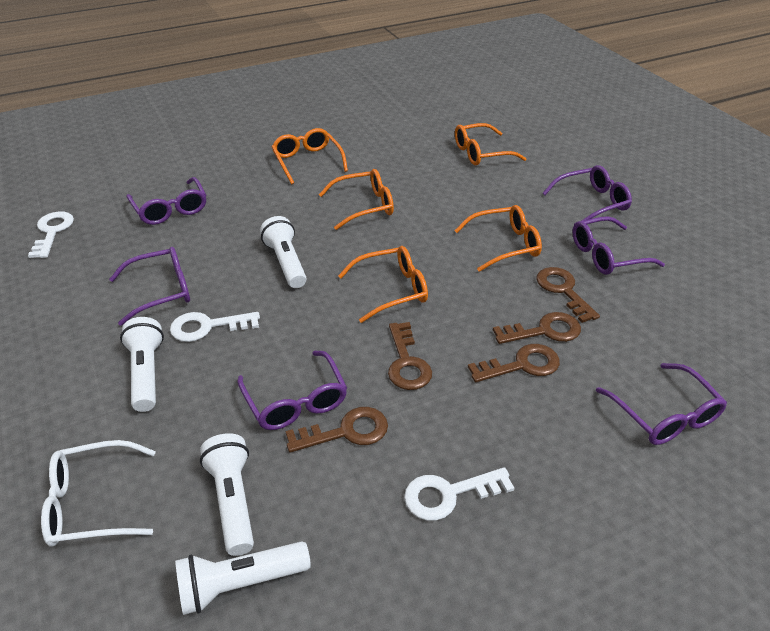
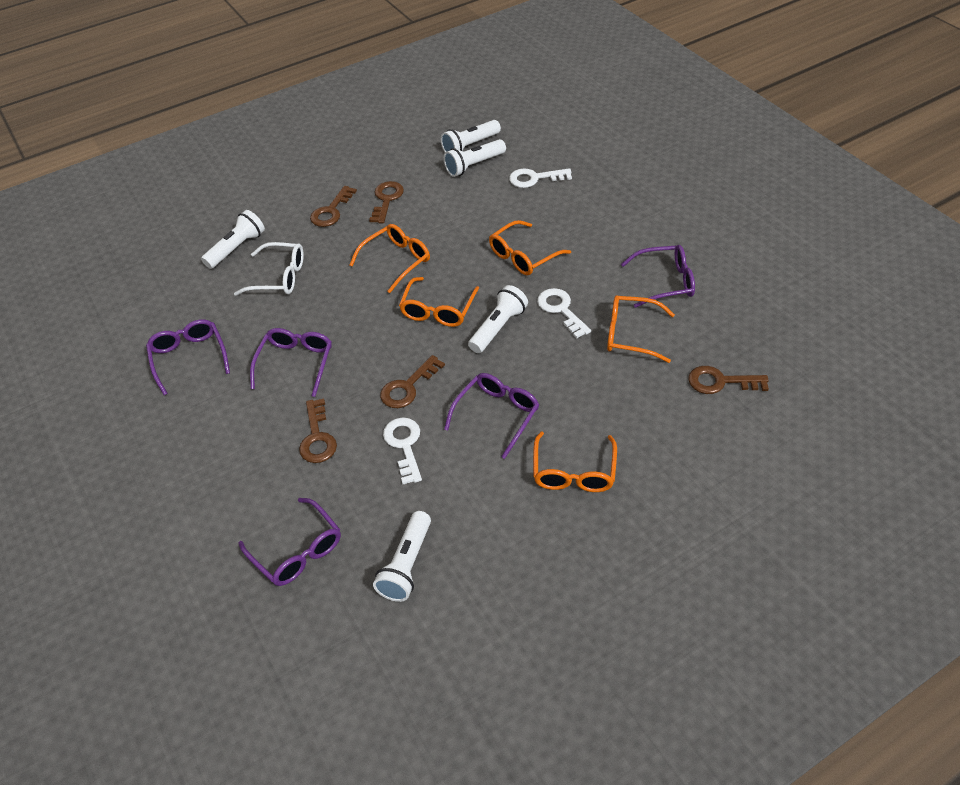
purple glasses: 6 -> 5
white flashlight: 4 -> 5

